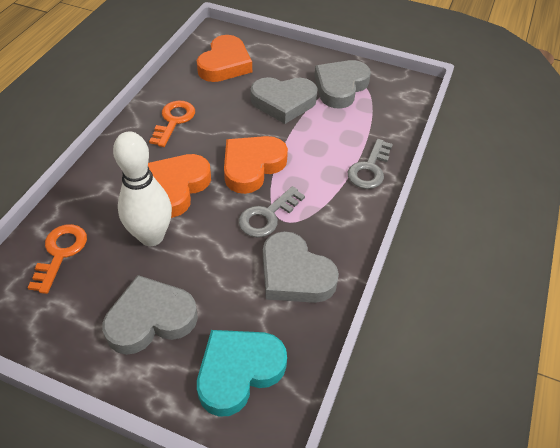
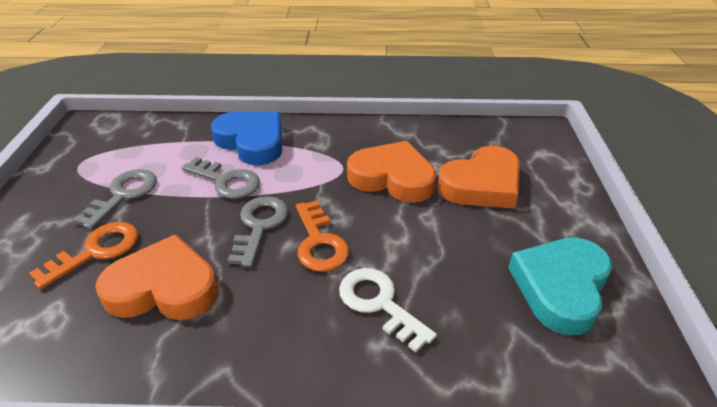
blue heart: 0 -> 1
grey heart: 4 -> 0
grey key: 2 -> 3
white bowling pin: 1 -> 0
white key: 0 -> 1

